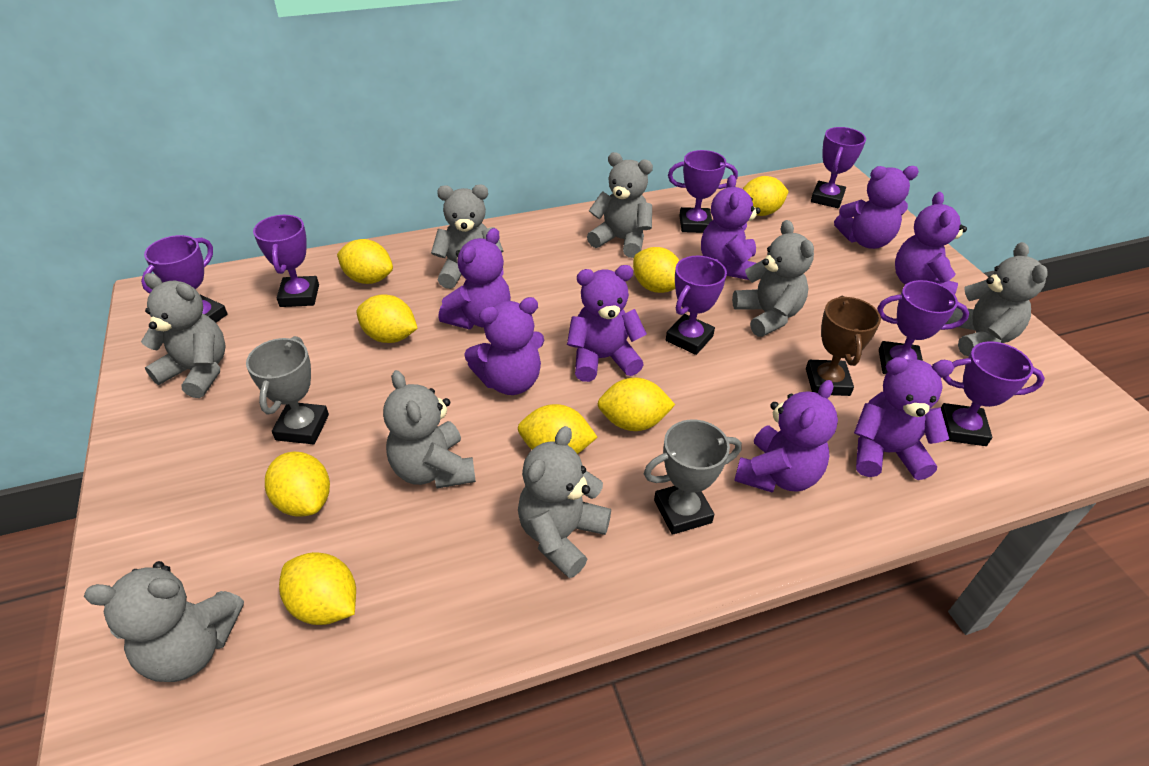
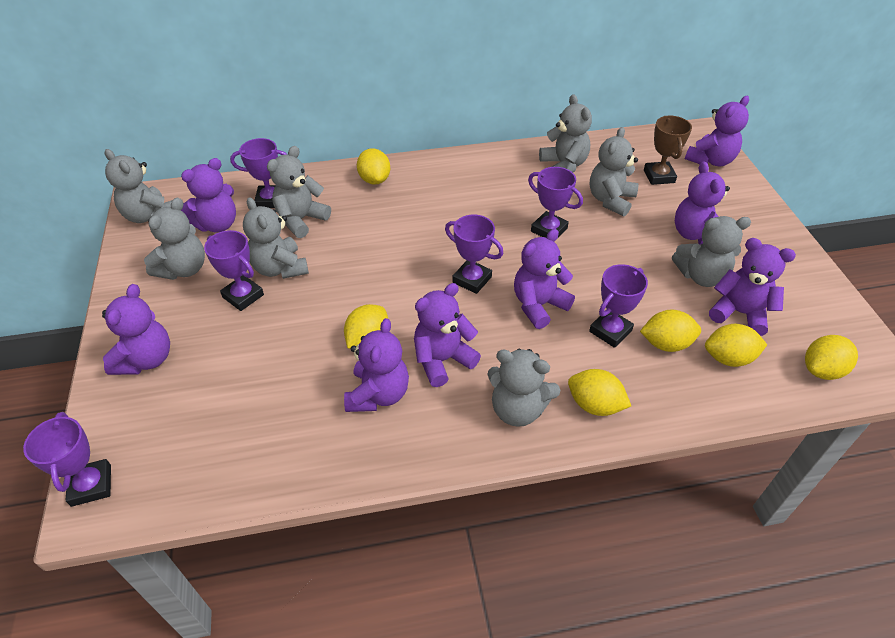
grey trophy: 2 -> 0
purple trophy: 7 -> 6
yellow lemon: 8 -> 6

